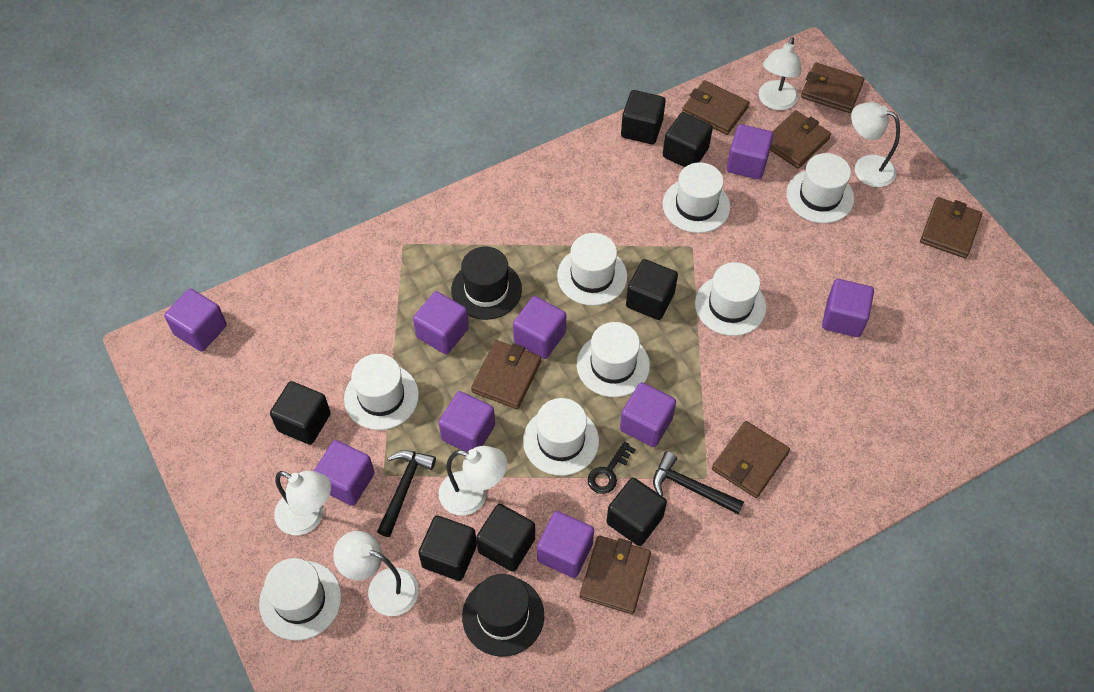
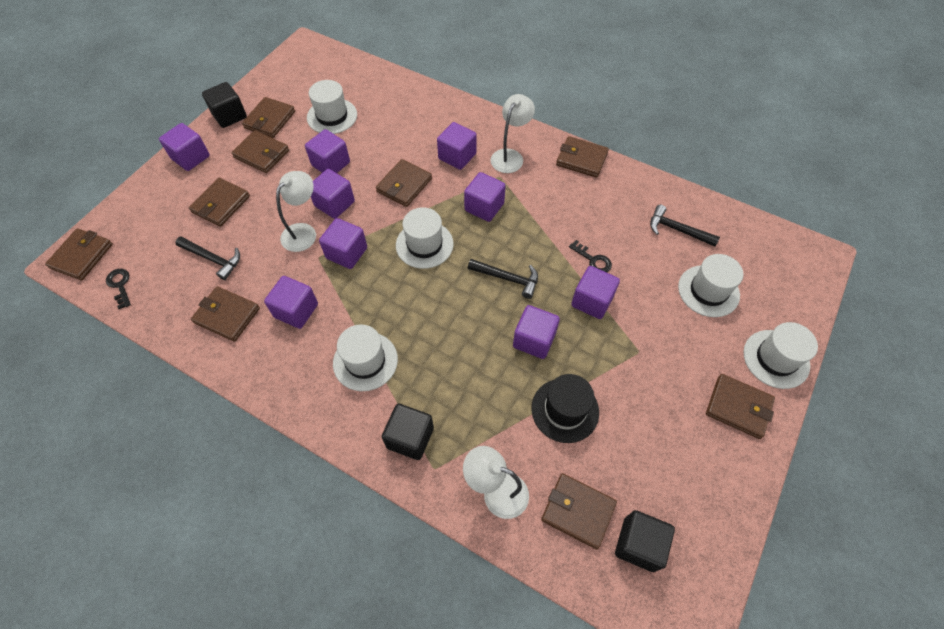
black cube: 7 -> 3
black hammer: 2 -> 3
black hat: 2 -> 1
black key: 1 -> 2
brown wallet: 7 -> 9
white hat: 8 -> 5
white lamp: 5 -> 3

